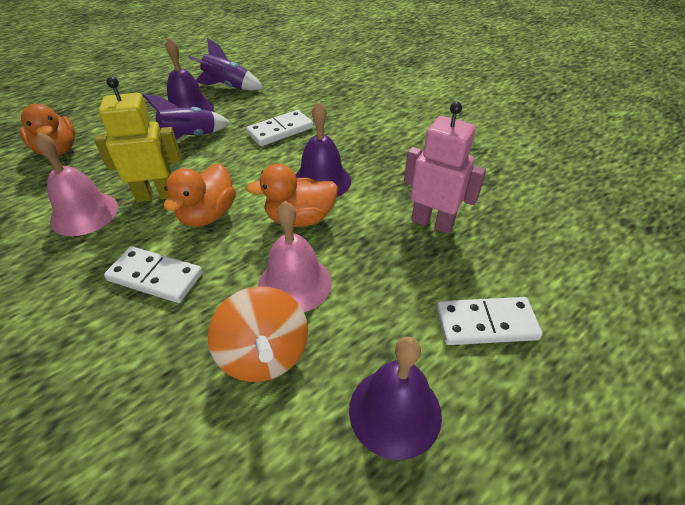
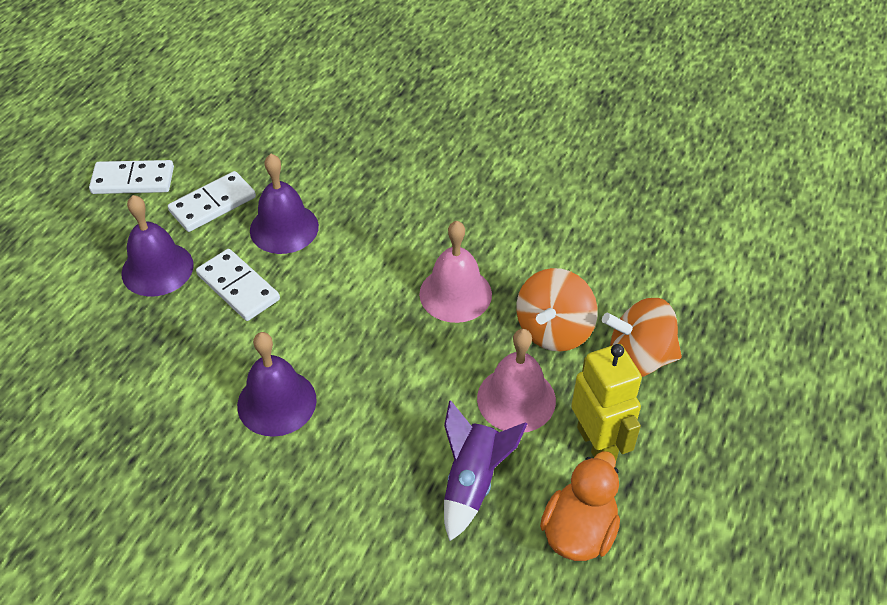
orange duck: 3 -> 1
orange spinning top: 1 -> 2
pink robot: 1 -> 0
purple rocket: 2 -> 1

